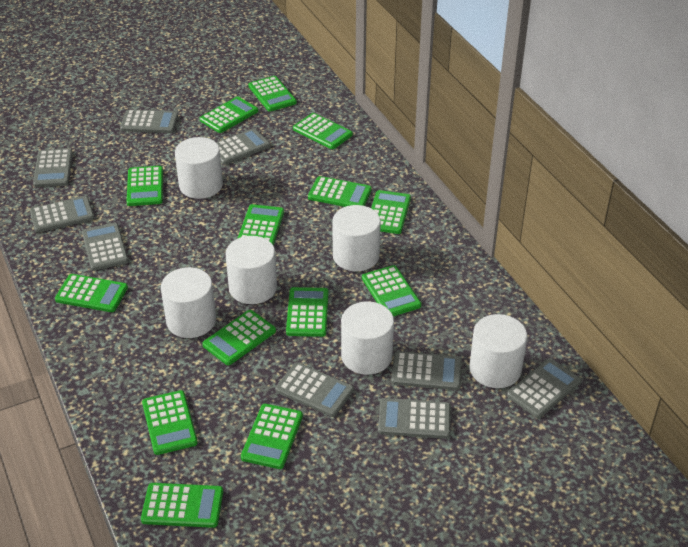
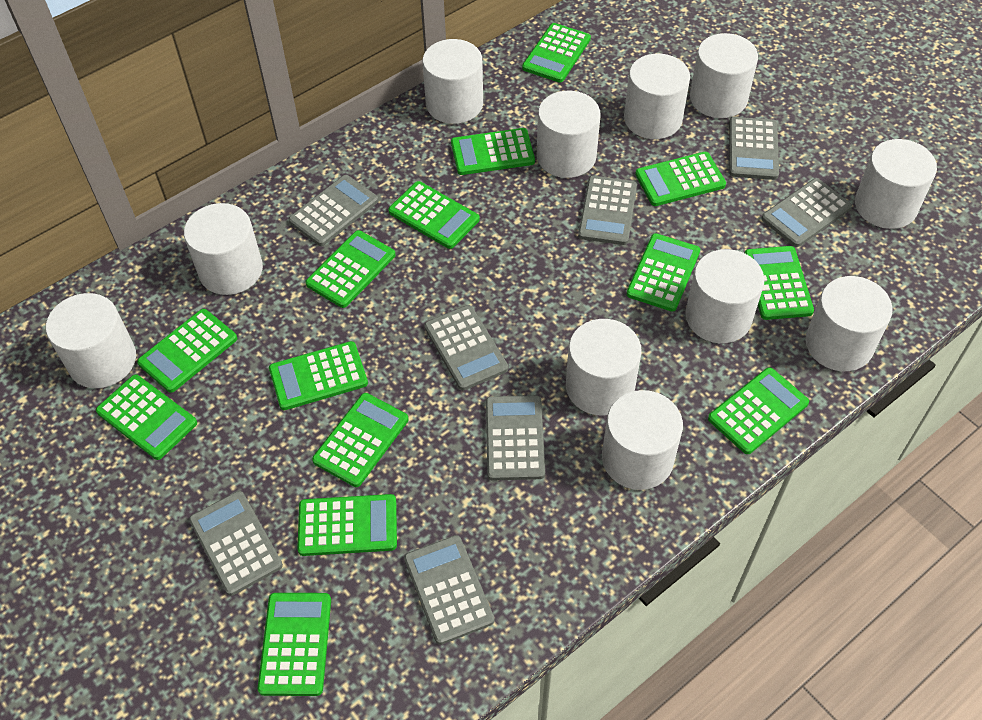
grey calculator: 9 -> 8
white cylinder: 6 -> 11

